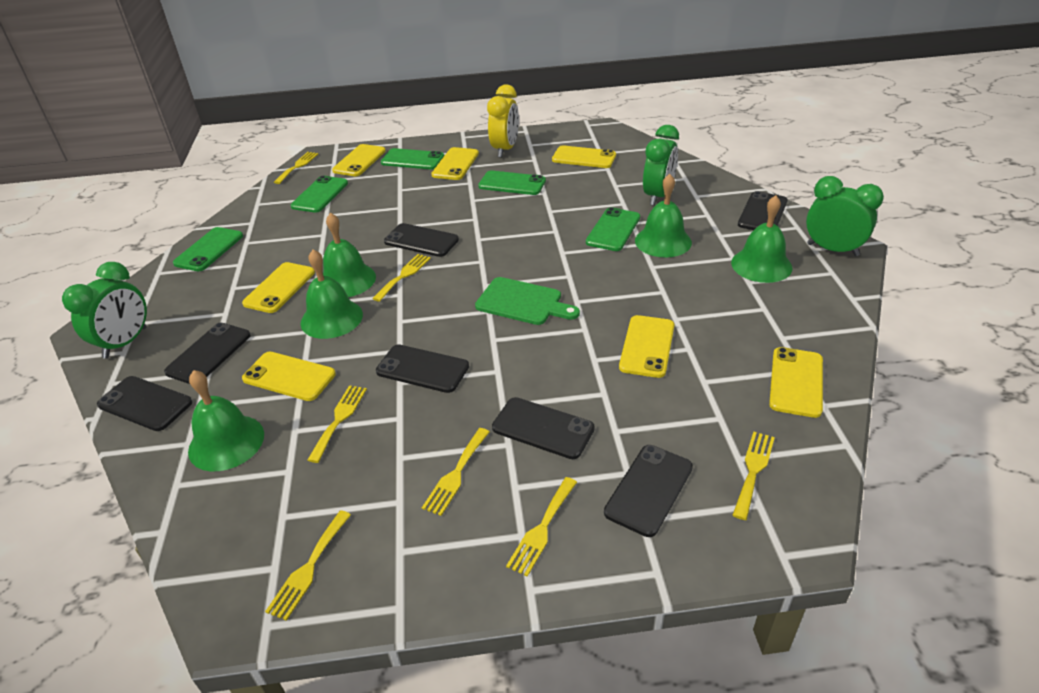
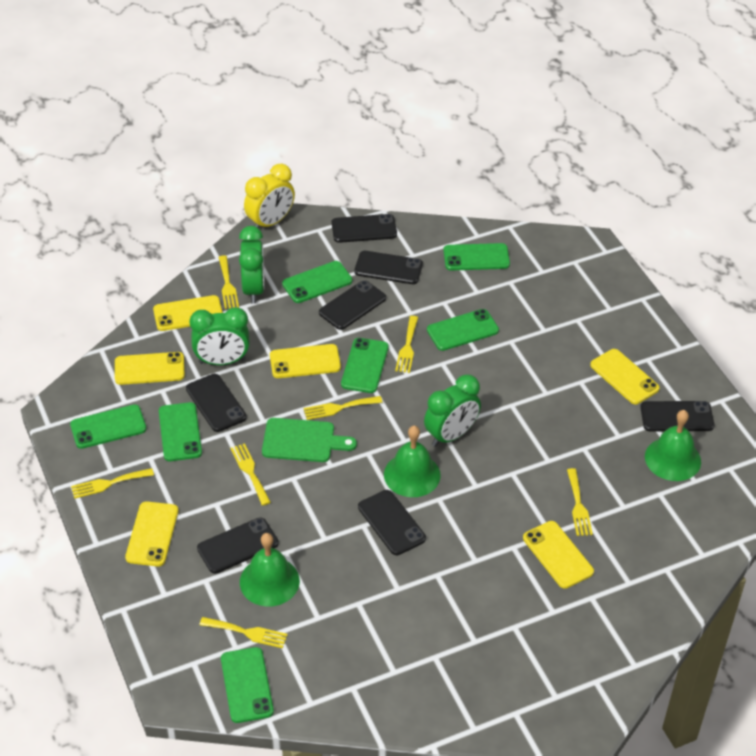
green bell: 5 -> 3
green phone: 5 -> 7
yellow phone: 7 -> 6

